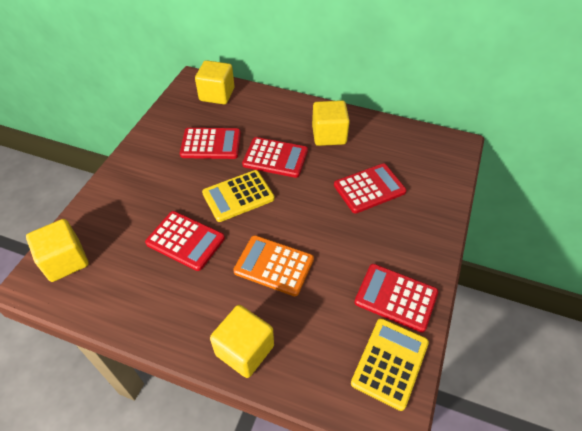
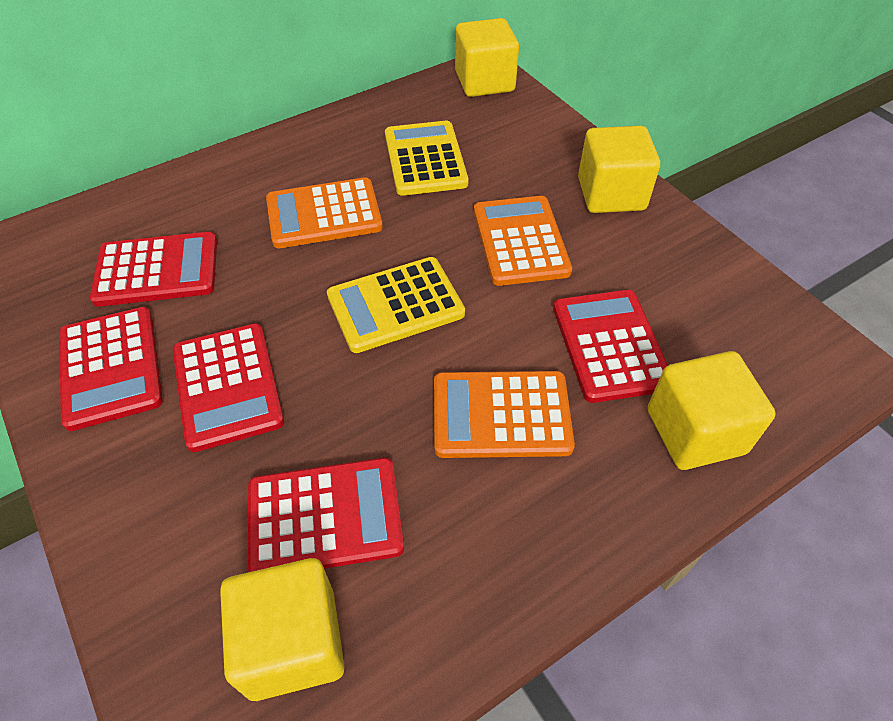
orange calculator: 1 -> 3

